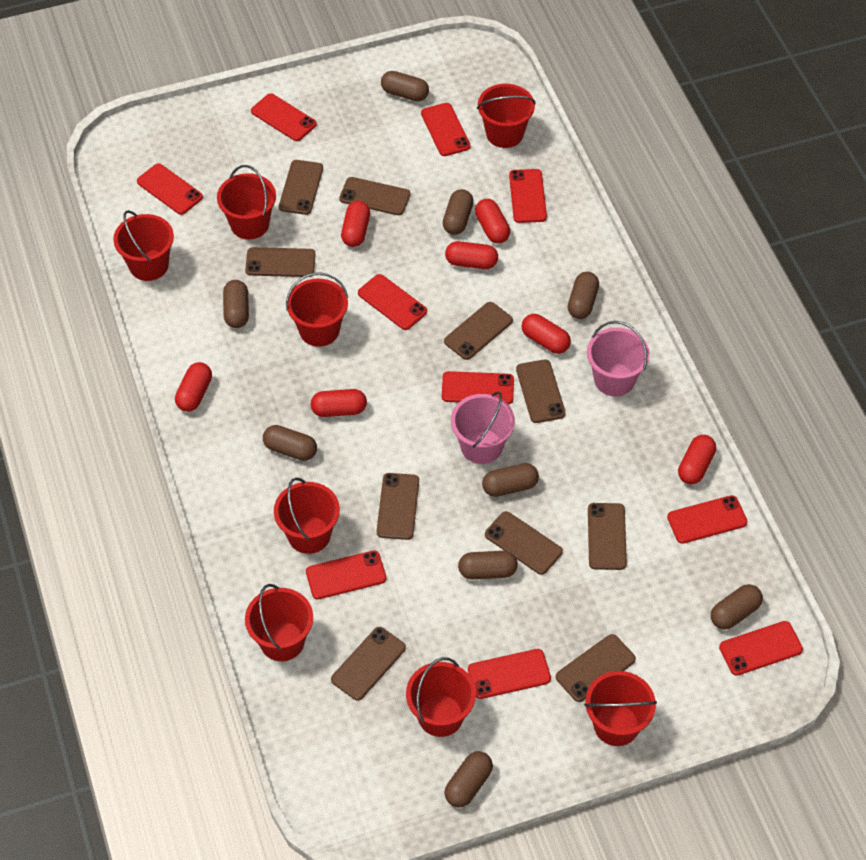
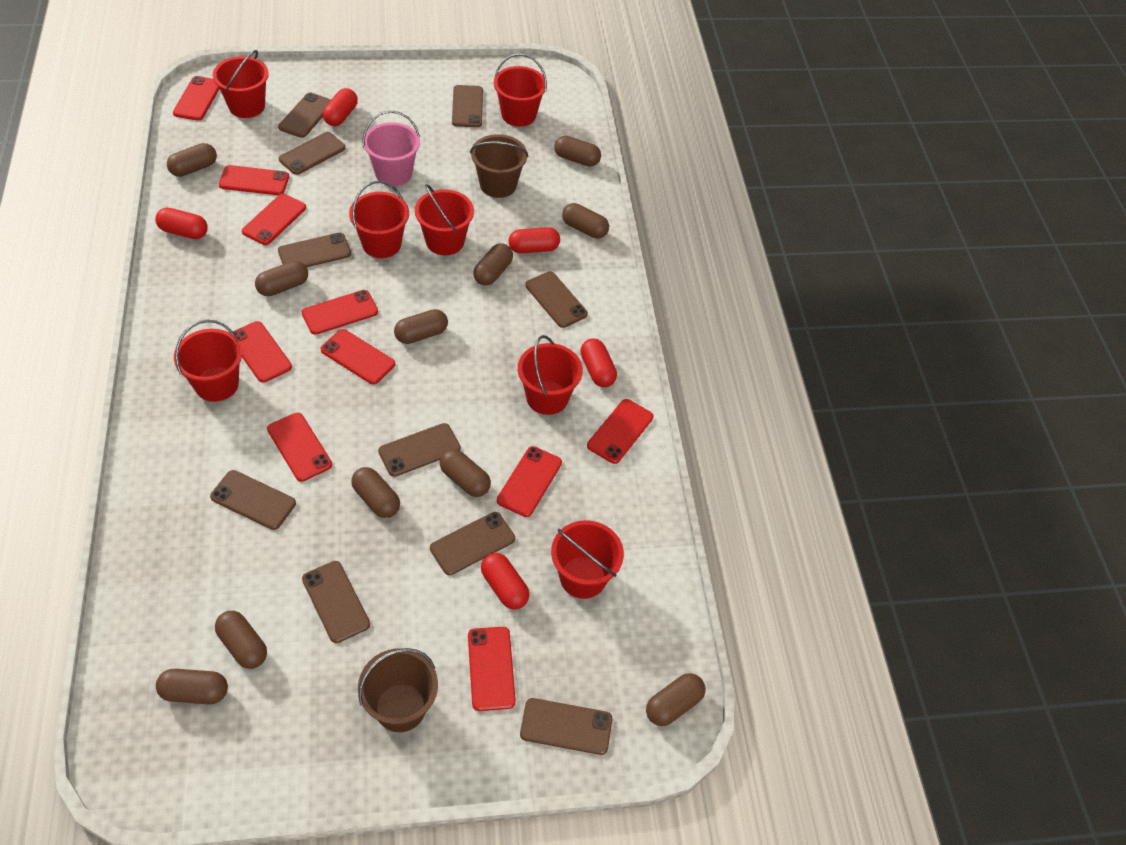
brown bucket: 0 -> 2
brown capsule: 9 -> 11
pink bucket: 2 -> 1
red bucket: 8 -> 7
red capsule: 7 -> 5

